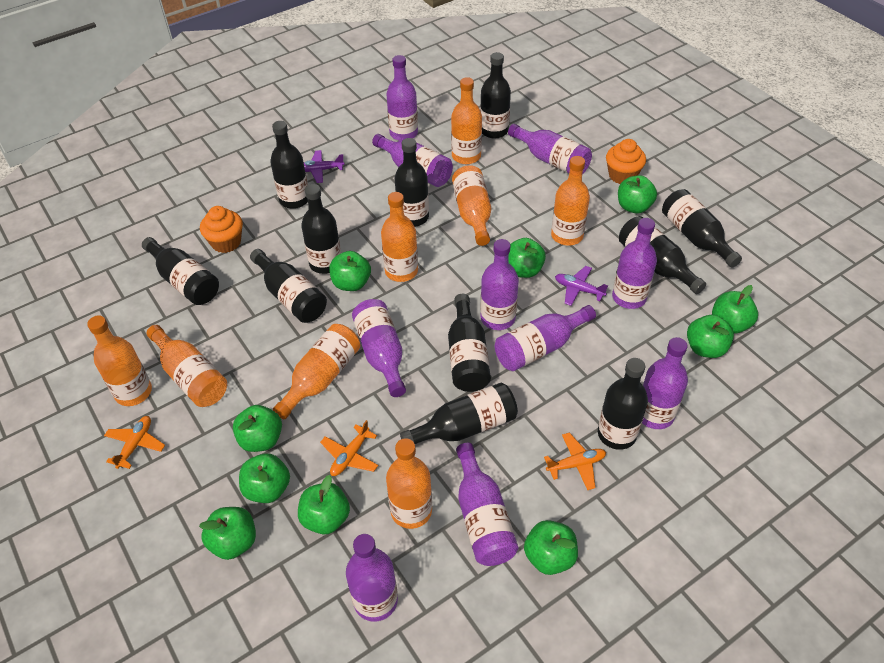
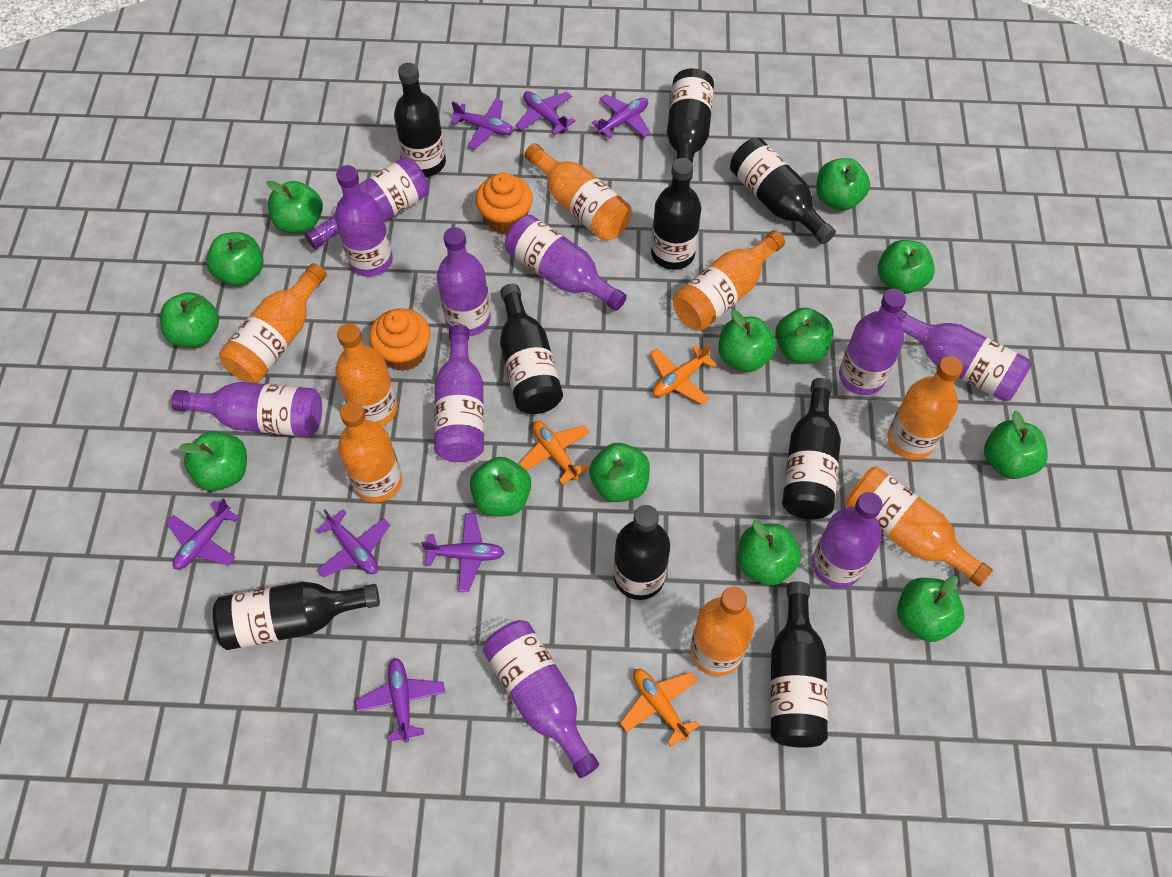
black bottle: 11 -> 9
green apple: 10 -> 13
purple plane: 2 -> 7

